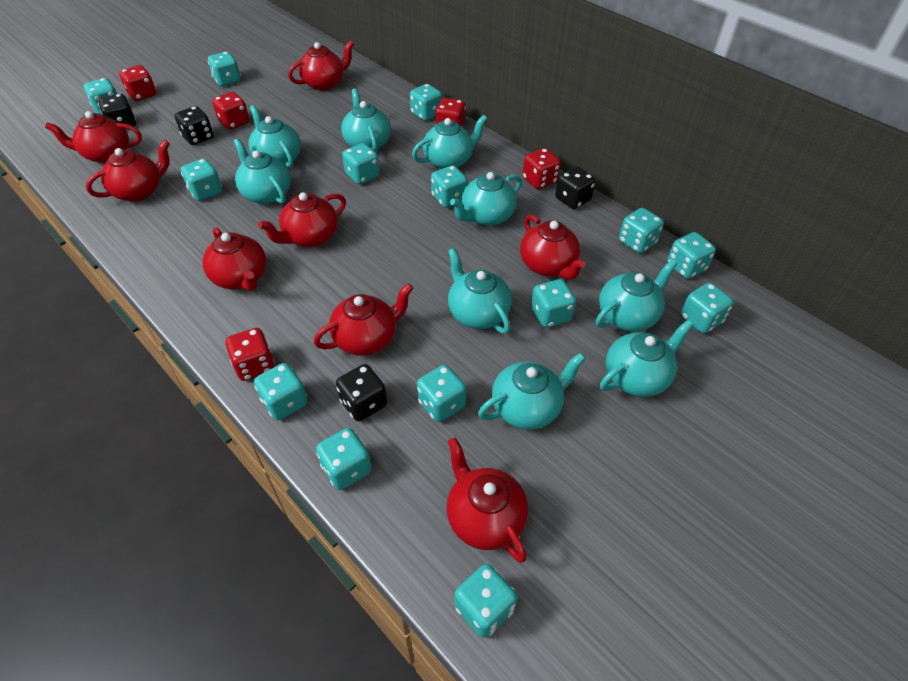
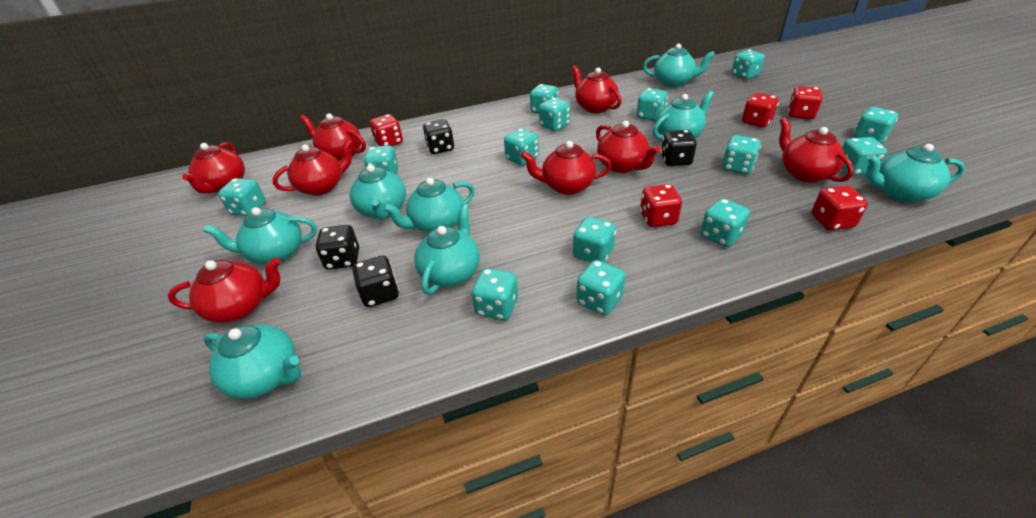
turquoise teapot: 9 -> 8

